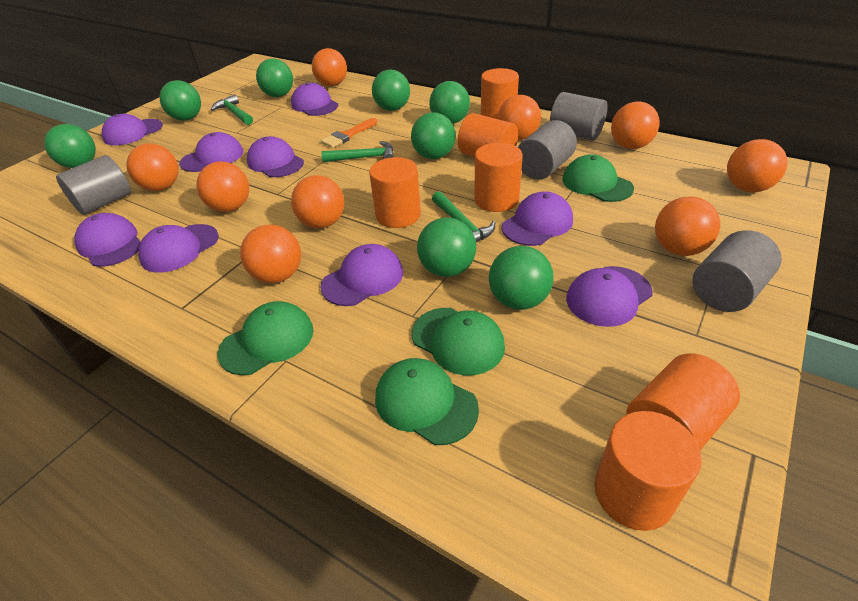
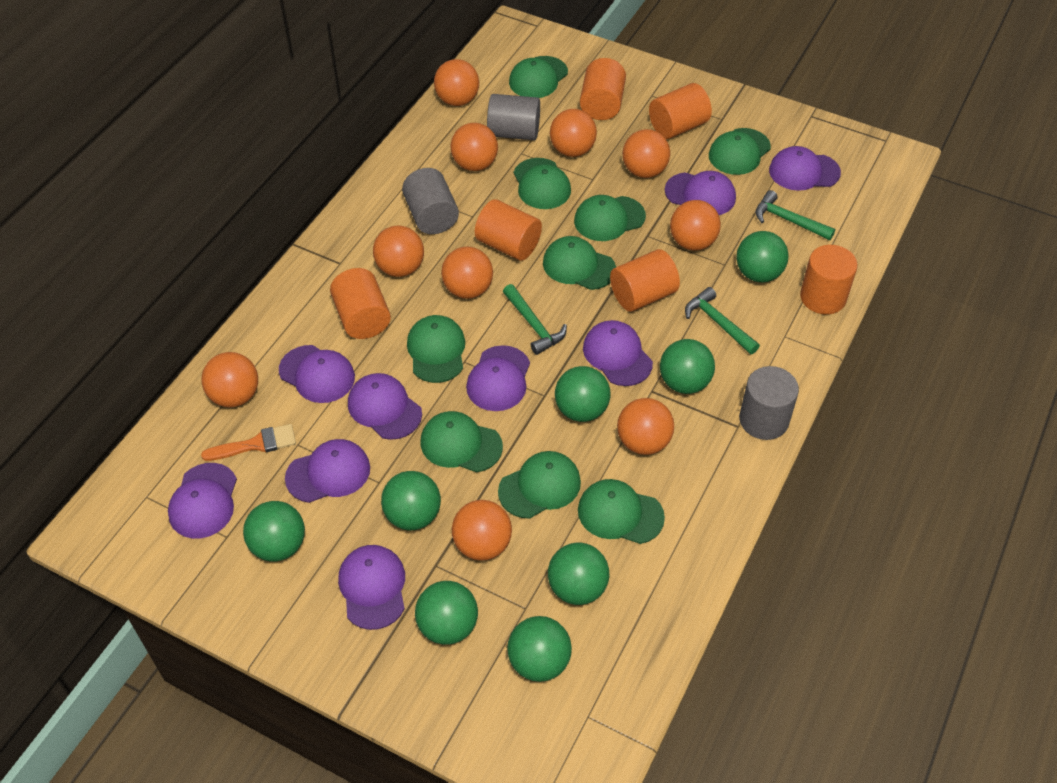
green cap: 4 -> 9
grey cylinder: 4 -> 3
orange ball: 9 -> 10

